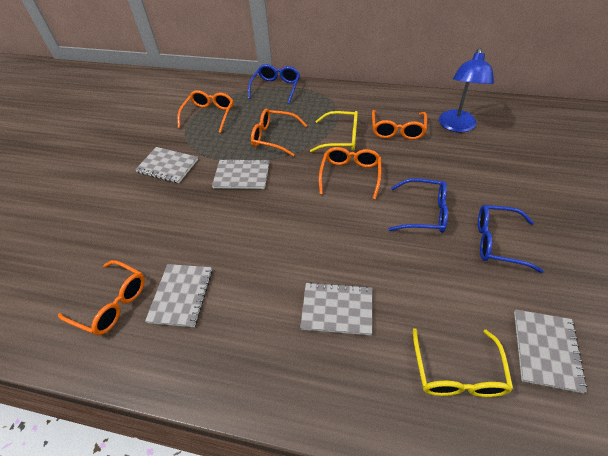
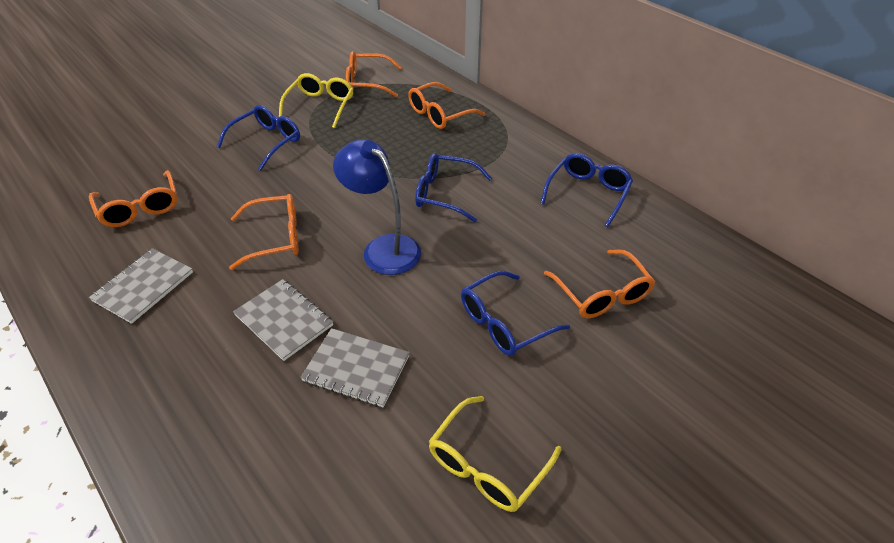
blue glasses: 3 -> 4
grey notebook: 5 -> 3

